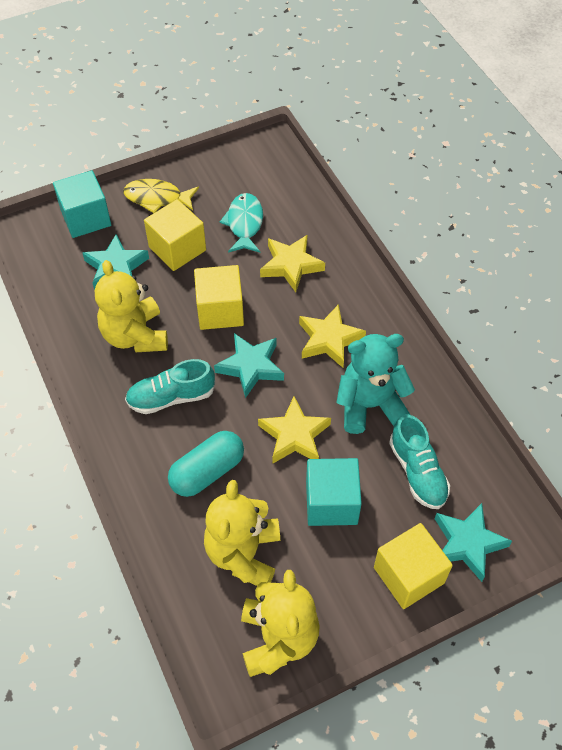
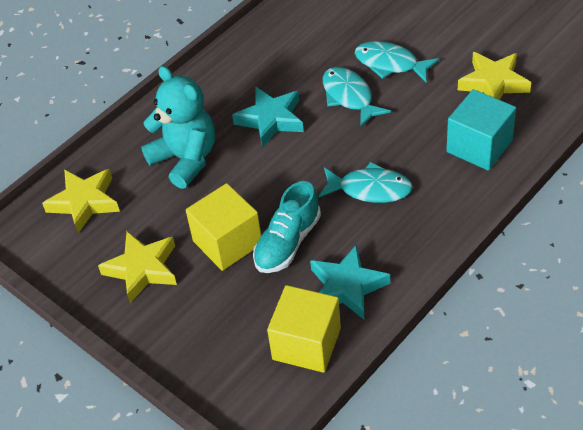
turquoise capsule: 1 -> 0
turquoise cube: 2 -> 1
turquoise fish: 1 -> 3
turquoise shoe: 2 -> 1
turquoise star: 3 -> 2
yellow cube: 3 -> 2
yellow fish: 1 -> 0
yellow teddy bear: 3 -> 0

